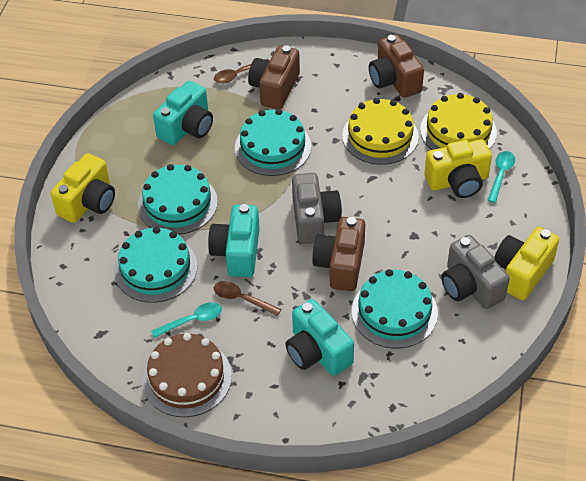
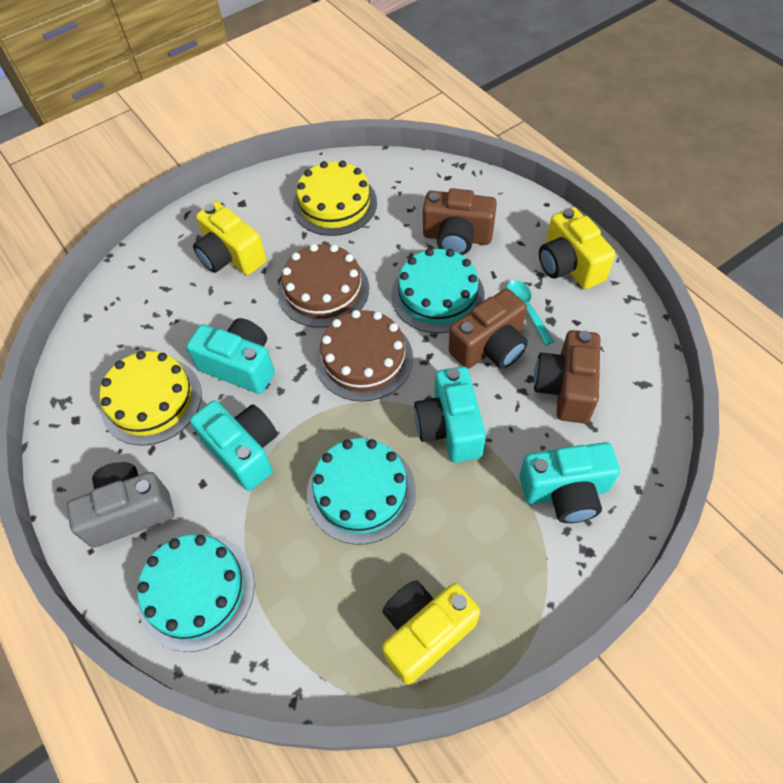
brown cake: 1 -> 2
brown spoon: 2 -> 0
grey camera: 2 -> 1
turquoise cake: 4 -> 3
turquoise camera: 3 -> 4
turquoise spoon: 2 -> 1

